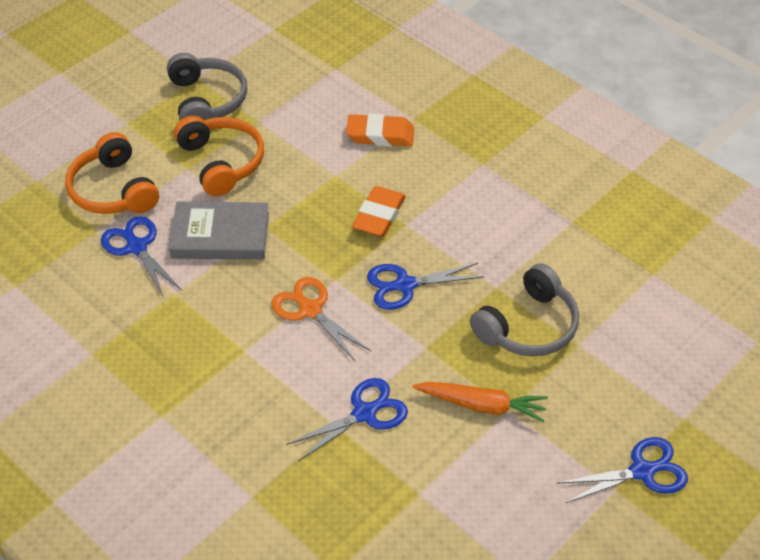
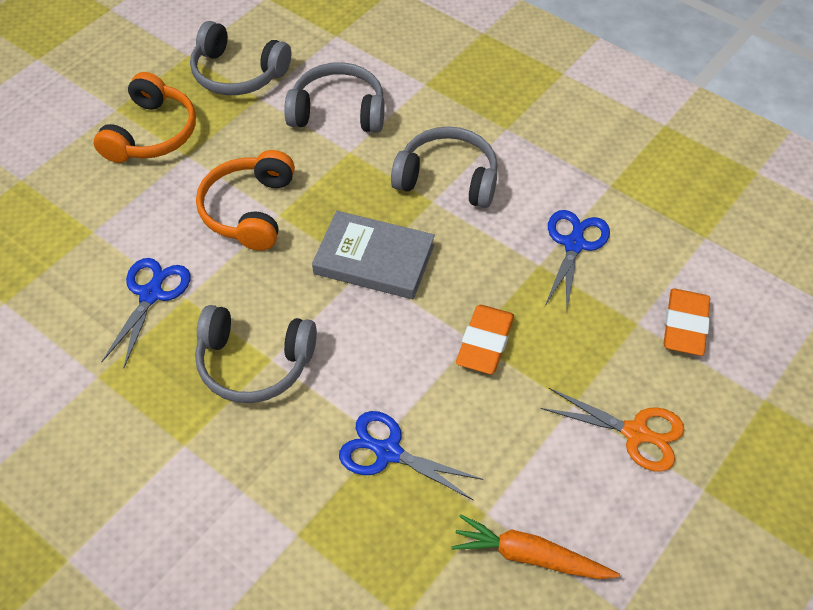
blue scissors: 4 -> 3
grey headphones: 2 -> 4

